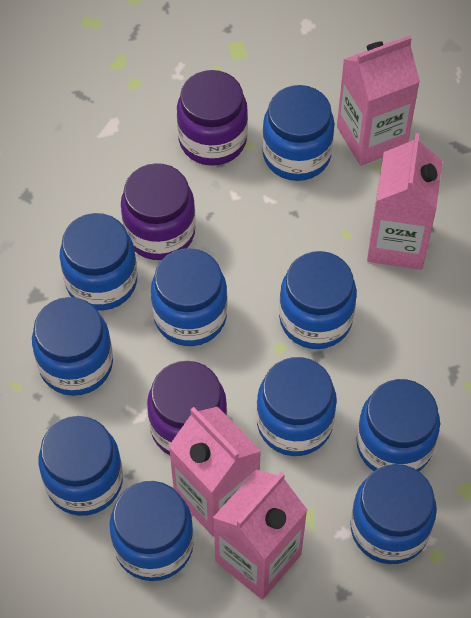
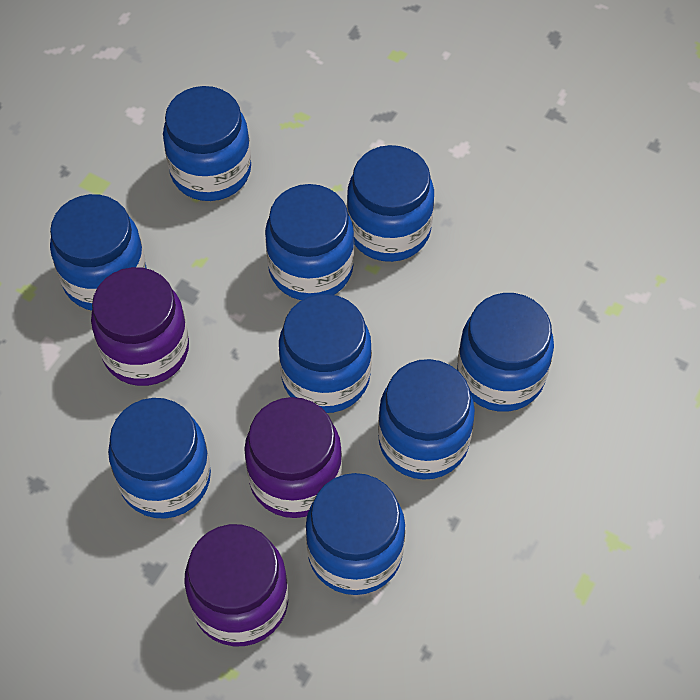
blue jar: 10 -> 9
pink carton: 4 -> 0

